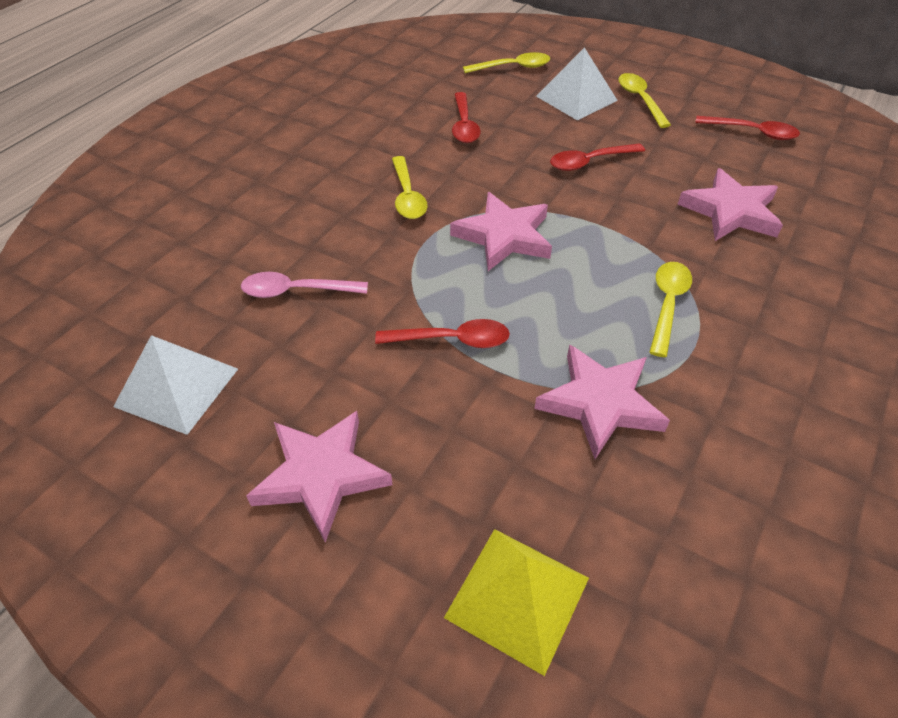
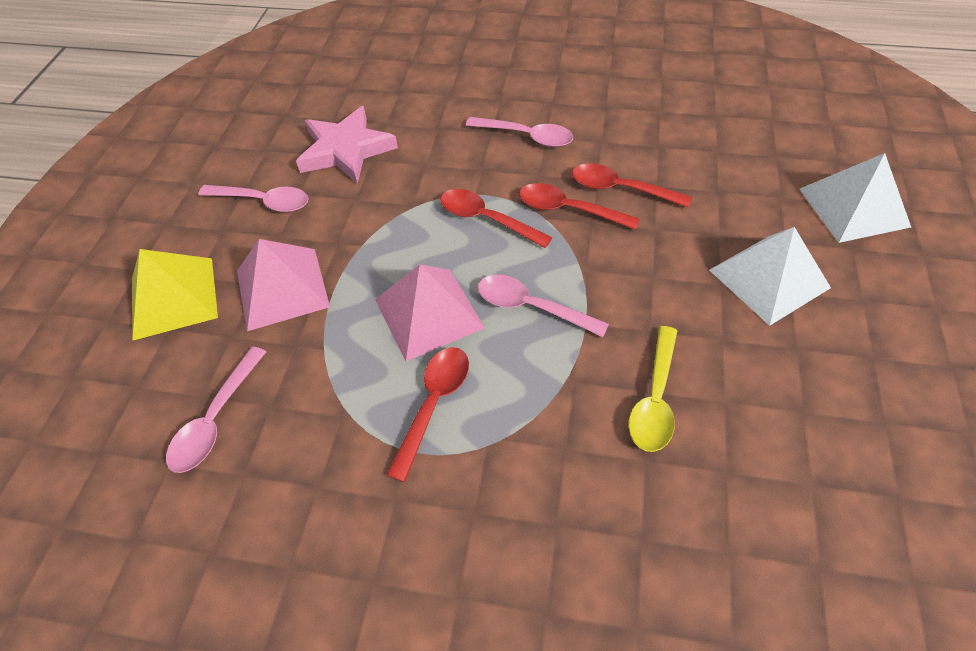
pink pyramid: 0 -> 2
pink spoon: 1 -> 4
pink star: 4 -> 1
yellow spoon: 4 -> 1

